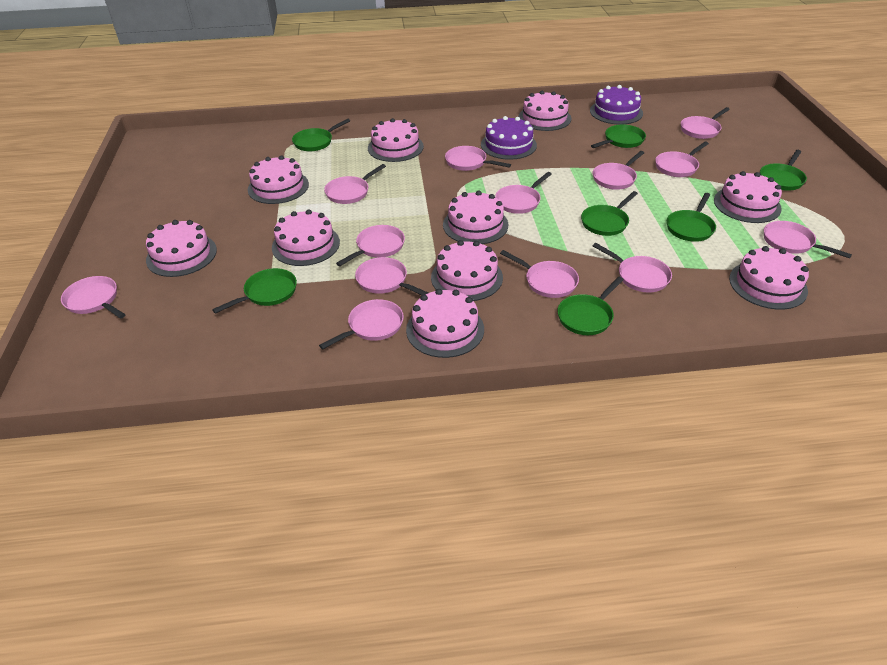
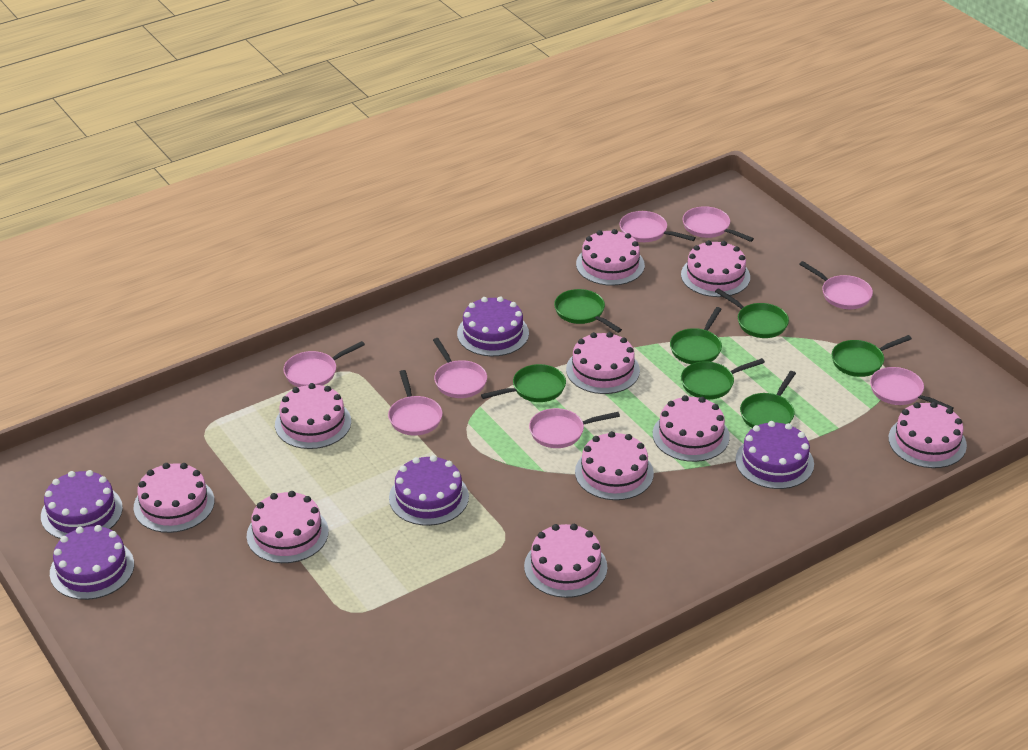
pink pan: 13 -> 8
purple cake: 2 -> 5

